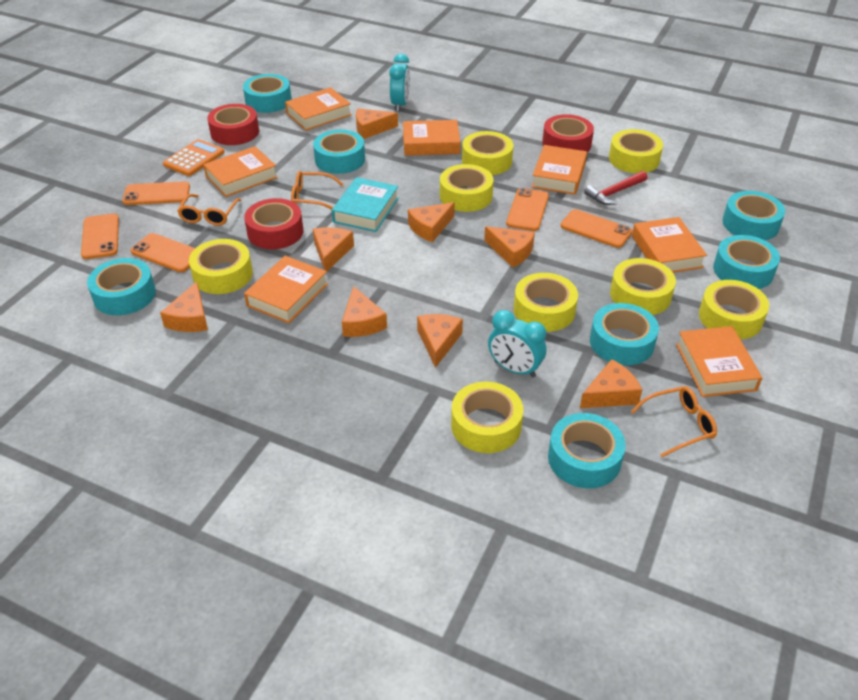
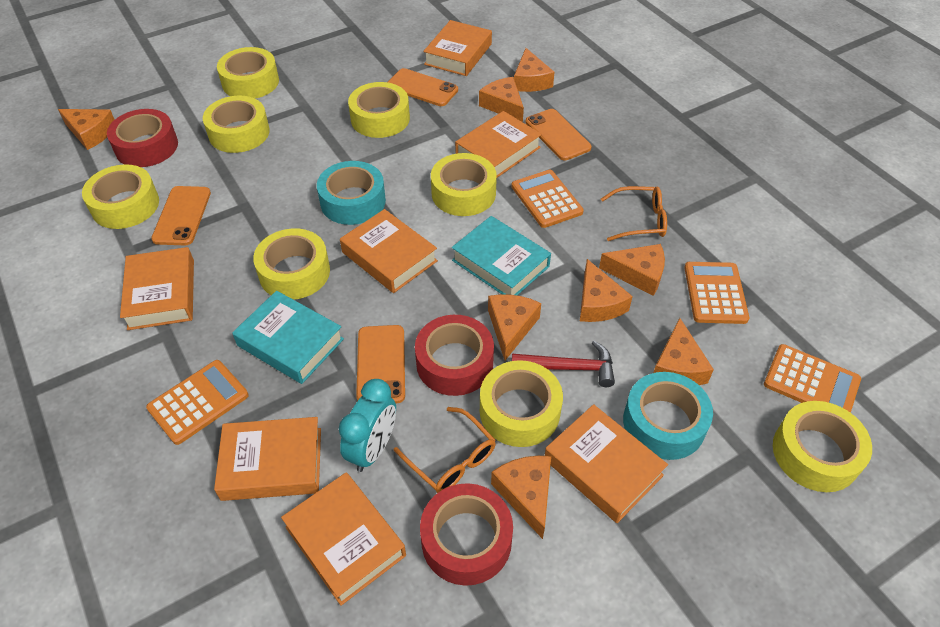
orange calculator: 1 -> 4
orange glasses: 3 -> 2
orange phone: 5 -> 4
turquoise book: 1 -> 2
turquoise clock: 2 -> 1
turquoise tape: 7 -> 2

